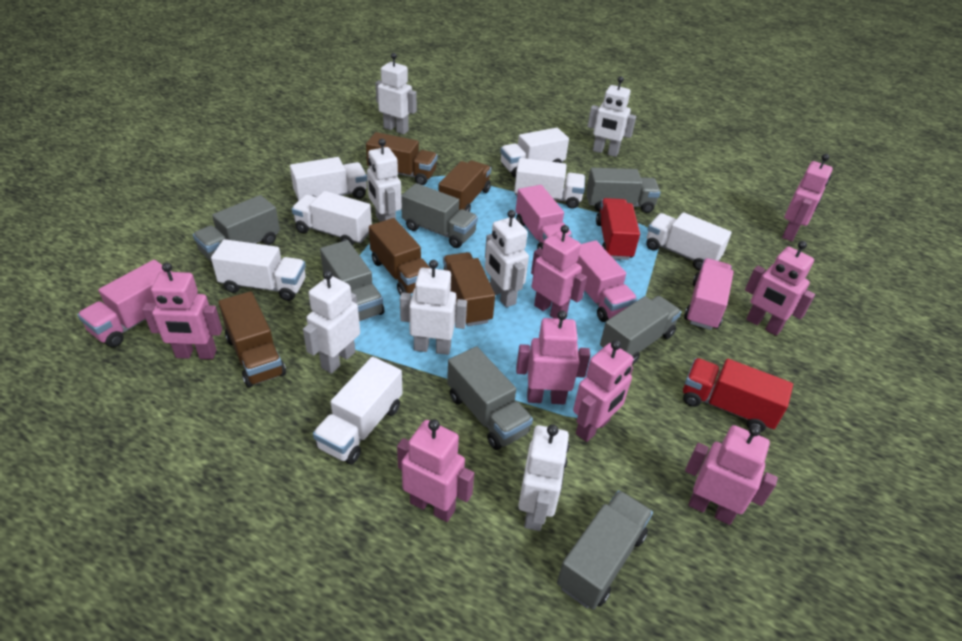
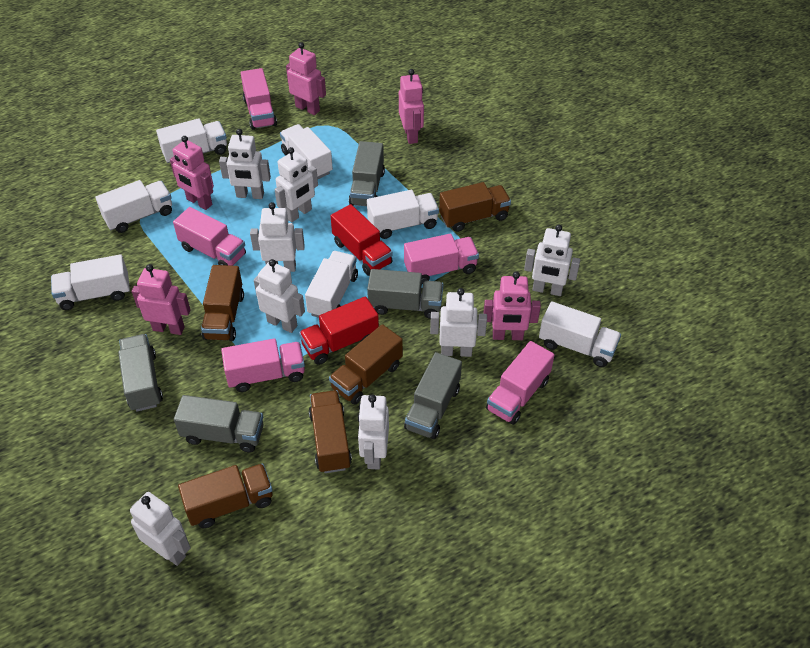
grey truck: 7 -> 5
pink robot: 8 -> 5
pink truck: 4 -> 5
white robot: 7 -> 8

